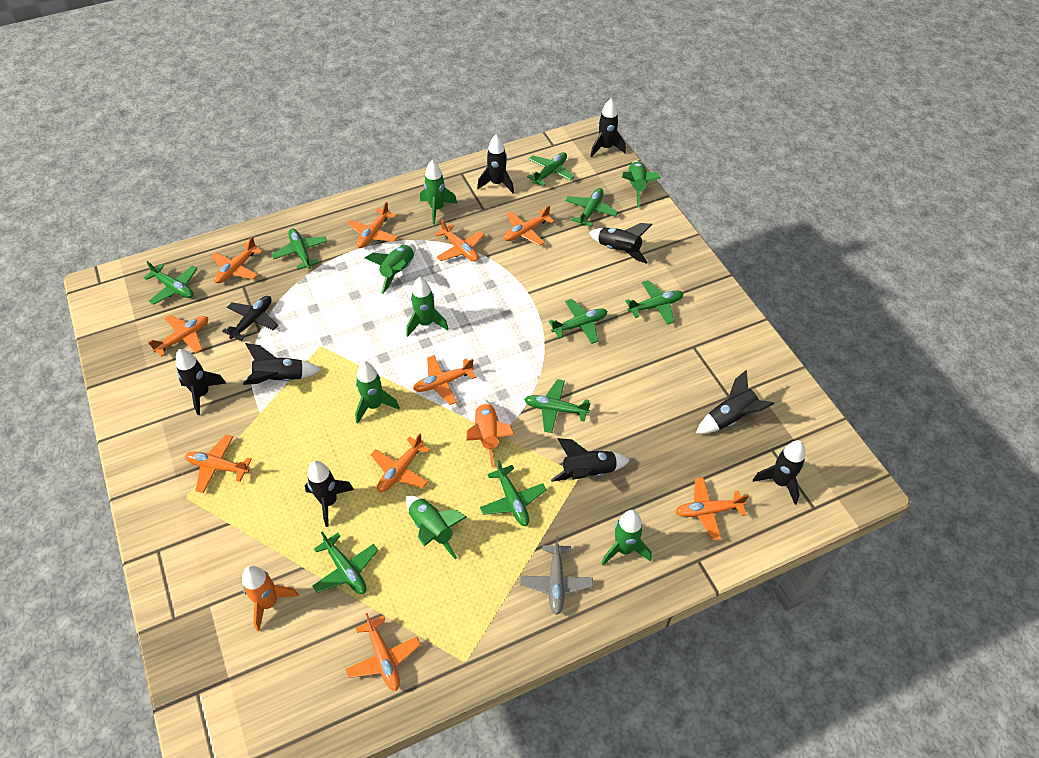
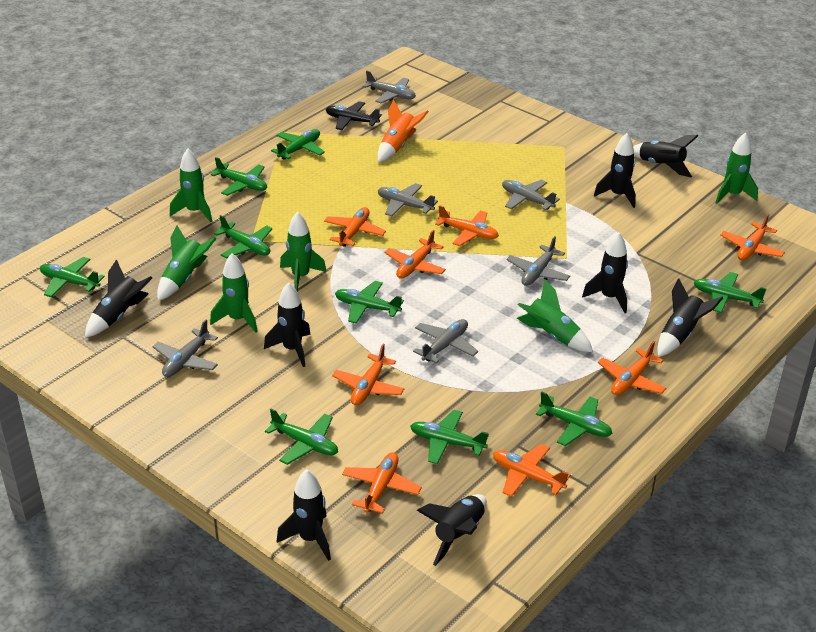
black rocket: 9 -> 8
green rocket: 7 -> 6
grey plane: 1 -> 6
orange plane: 10 -> 8
orange rocket: 2 -> 1

